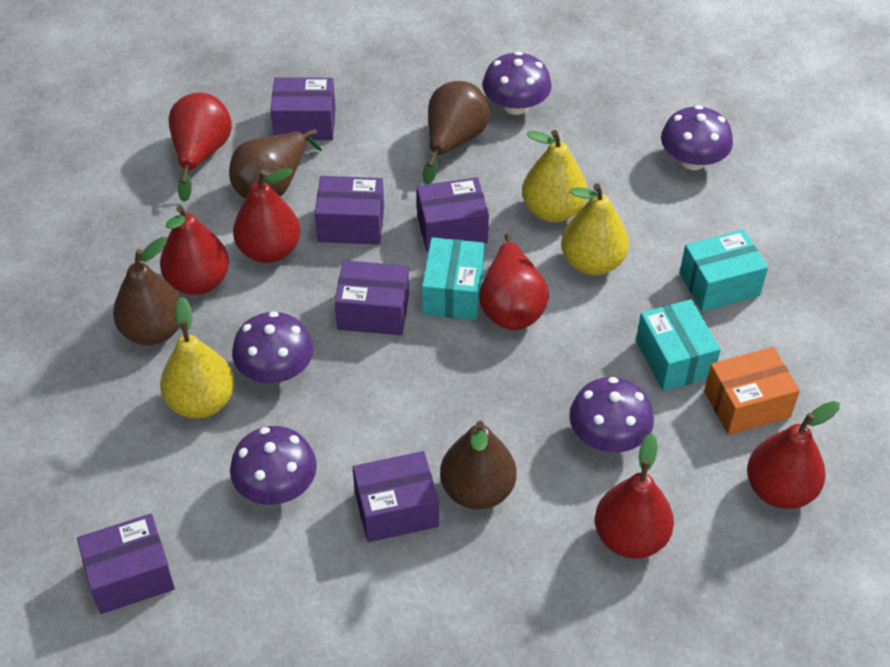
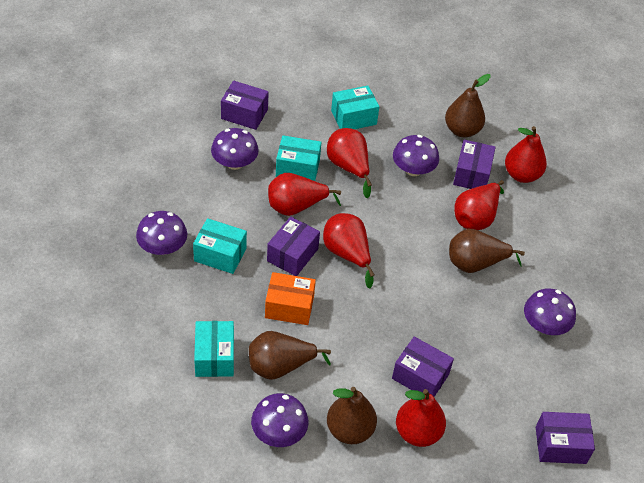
purple box: 6 -> 5
turquoise box: 3 -> 4
yellow pear: 3 -> 0

